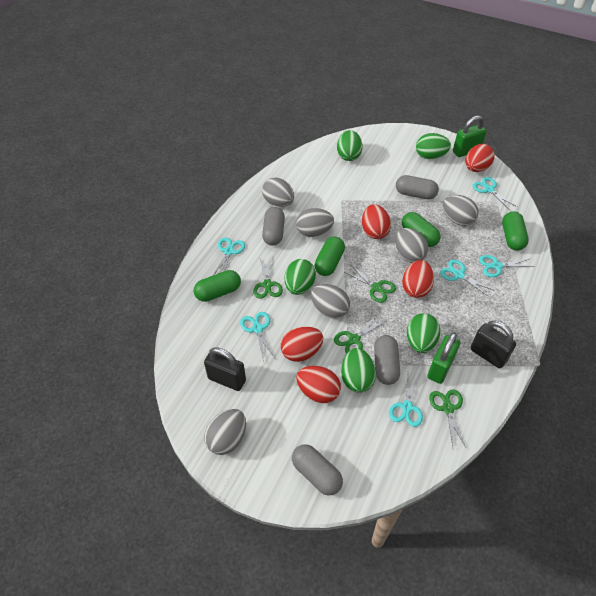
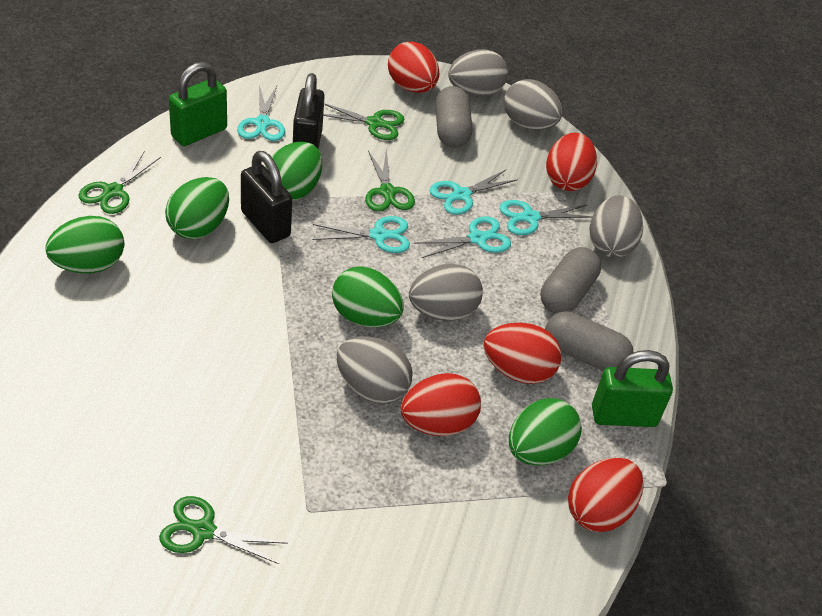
green capsule: 4 -> 0
grey capsule: 4 -> 3
grey egg: 6 -> 5
turquoise scissors: 6 -> 5

